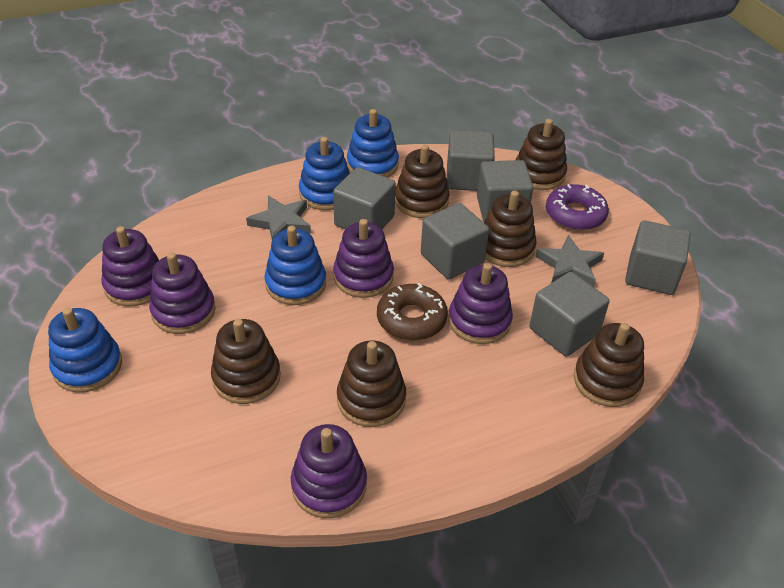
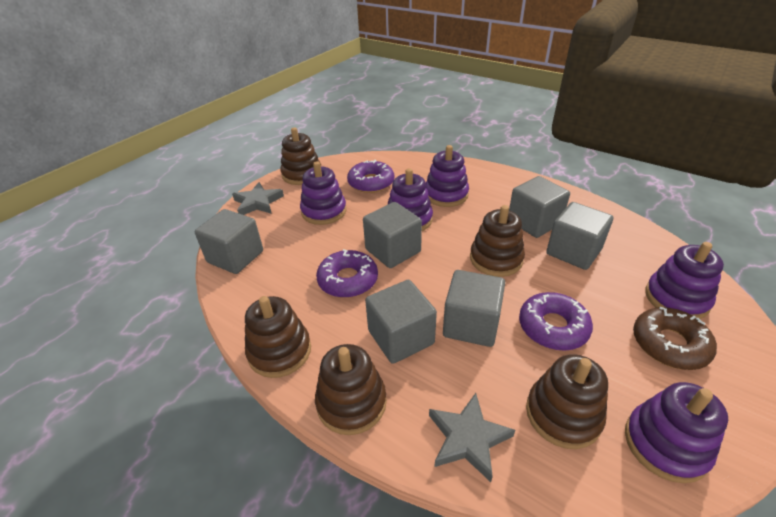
blue stacking toy: 4 -> 0
brown stacking toy: 6 -> 5
purple donut: 1 -> 3

